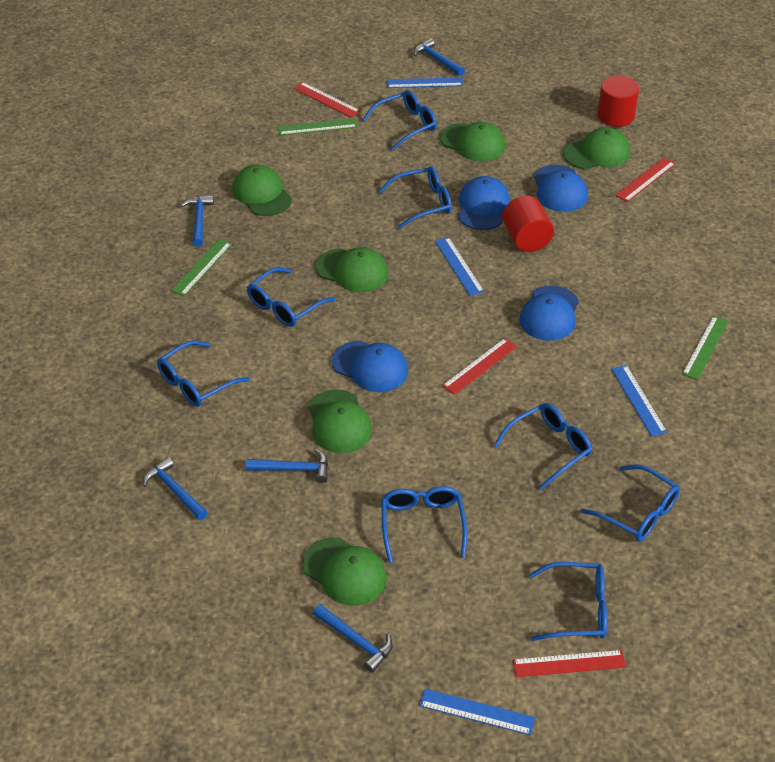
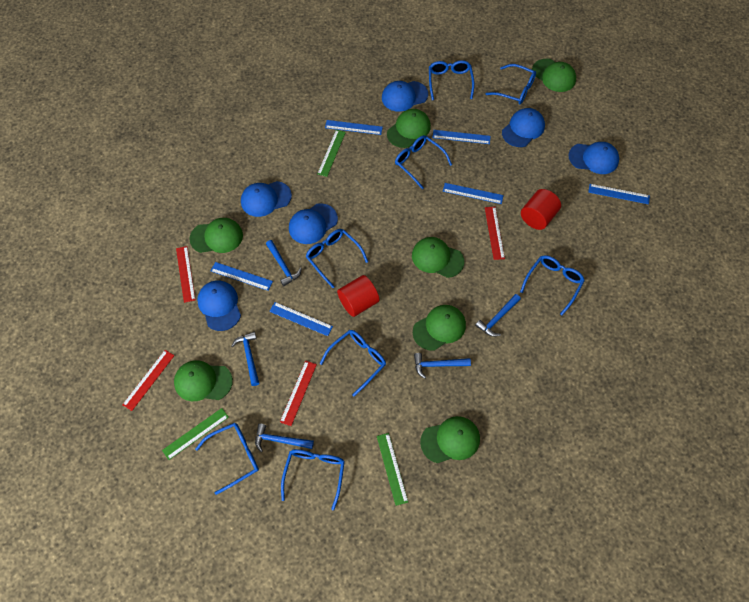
blue cap: 4 -> 6
blue ruler: 4 -> 6
green cap: 6 -> 7

